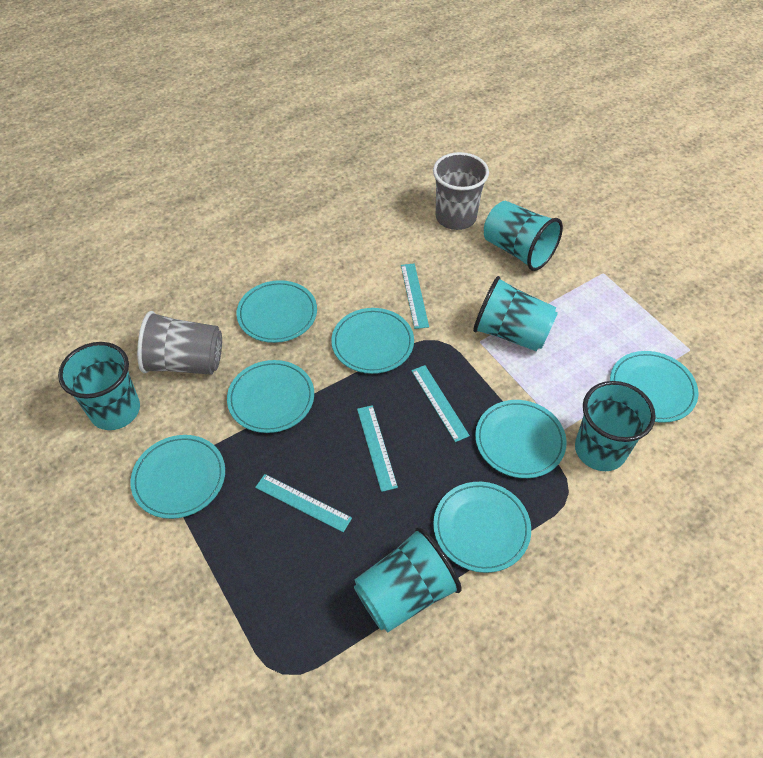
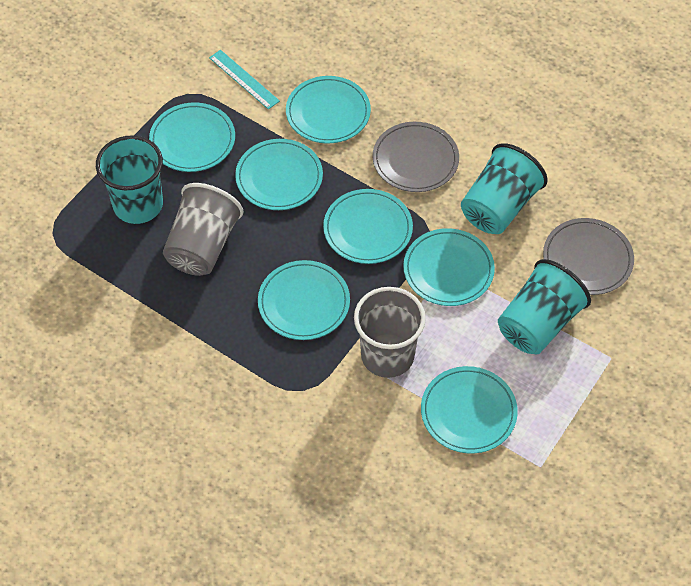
grey plate: 0 -> 2
turquoise cup: 5 -> 3
turquoise ruler: 4 -> 1

